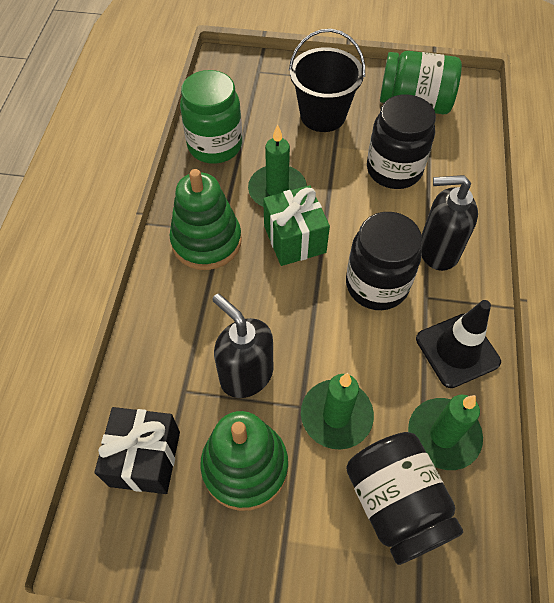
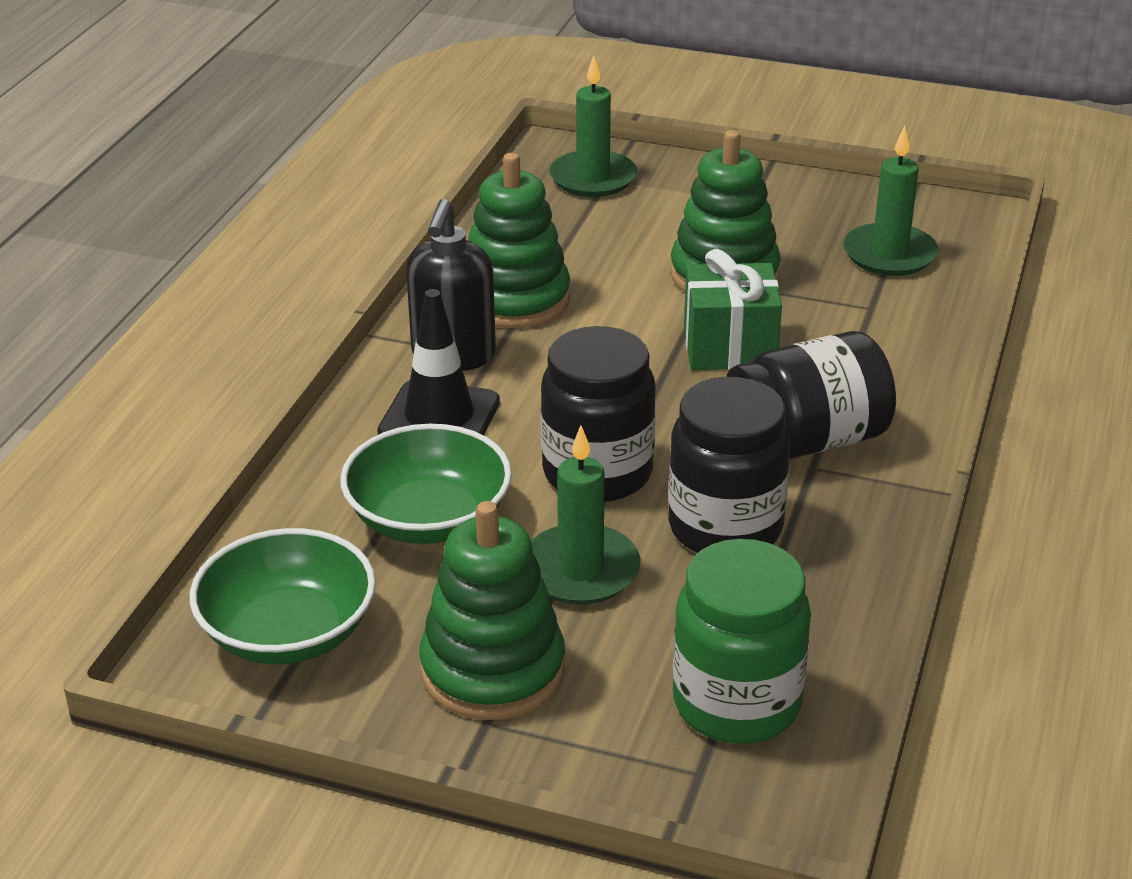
black bucket: 1 -> 0
black gift: 1 -> 0
black soap dispenser: 2 -> 1
green bowl: 0 -> 2
green jar: 2 -> 1
green stacking toy: 2 -> 3

